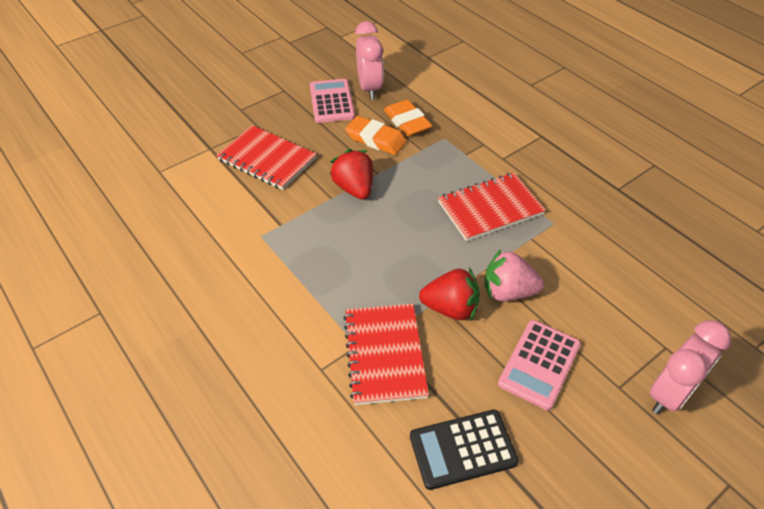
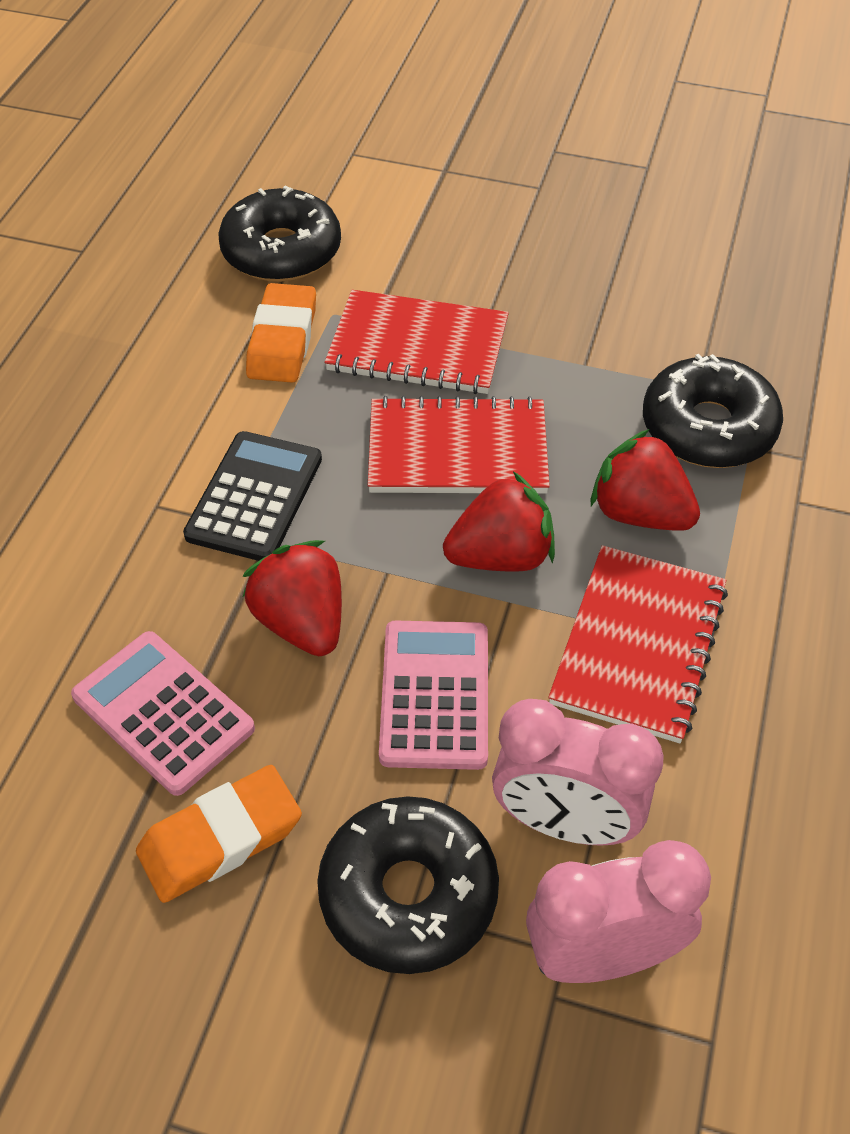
black donut: 0 -> 3
pink strawberry: 1 -> 0
red strawberry: 2 -> 3

